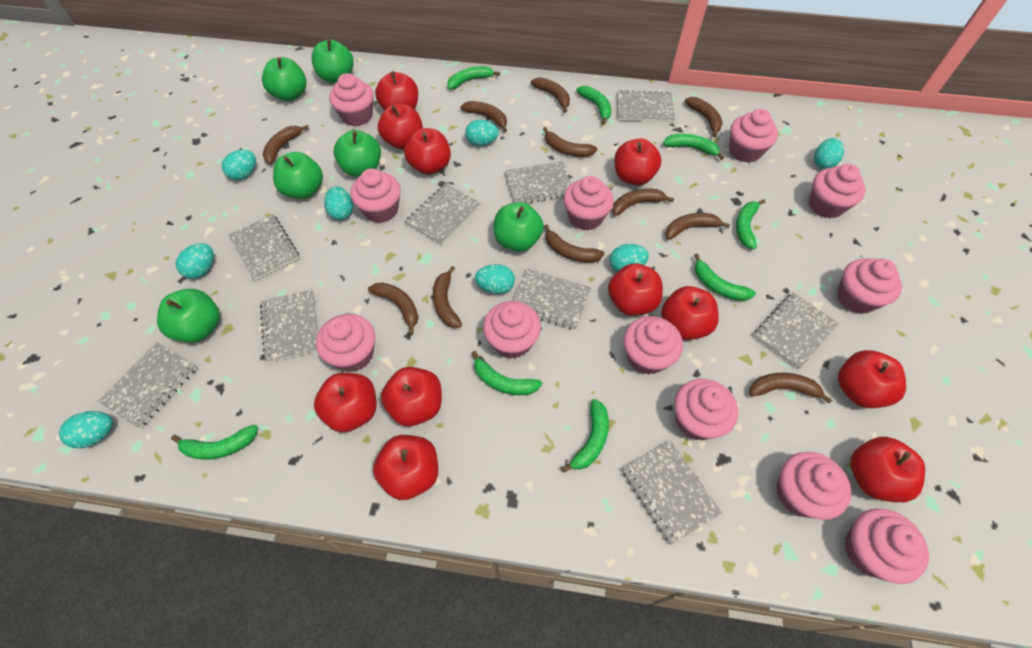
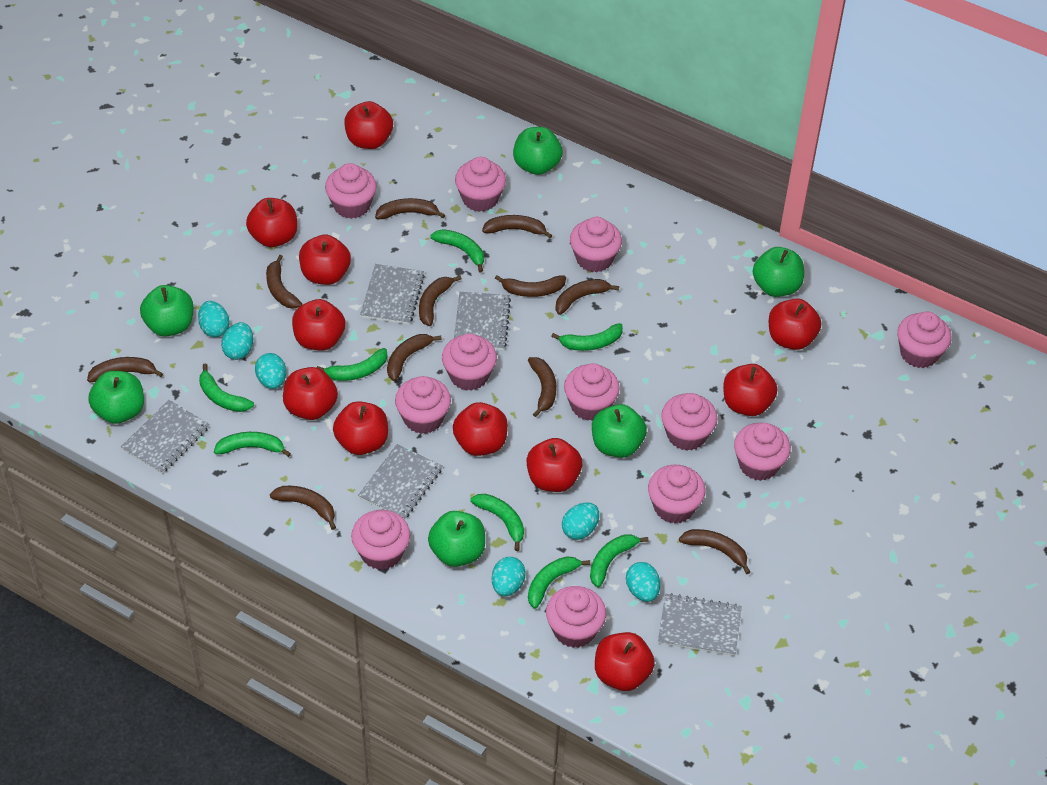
grey notebook: 9 -> 5
turquoise egg: 8 -> 6

